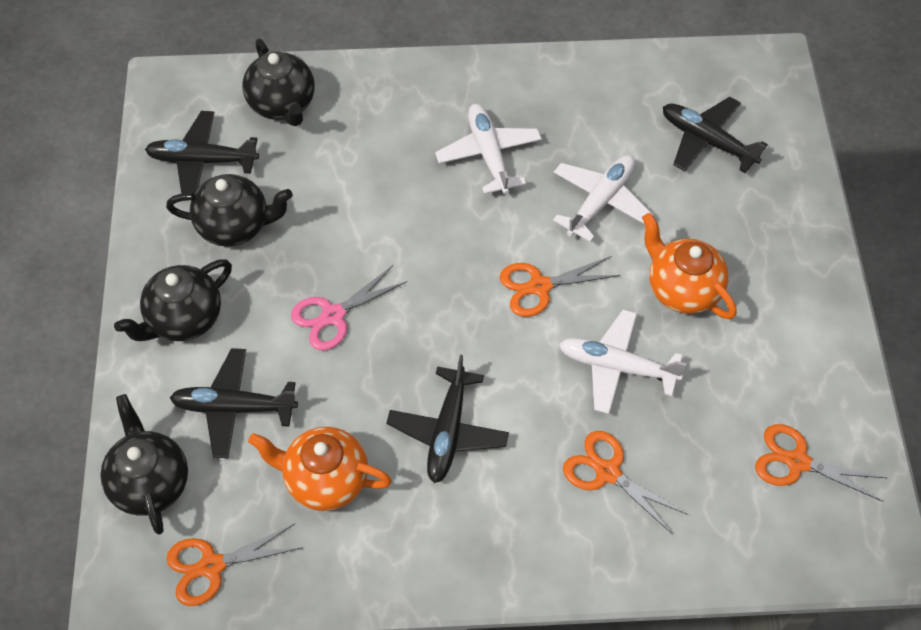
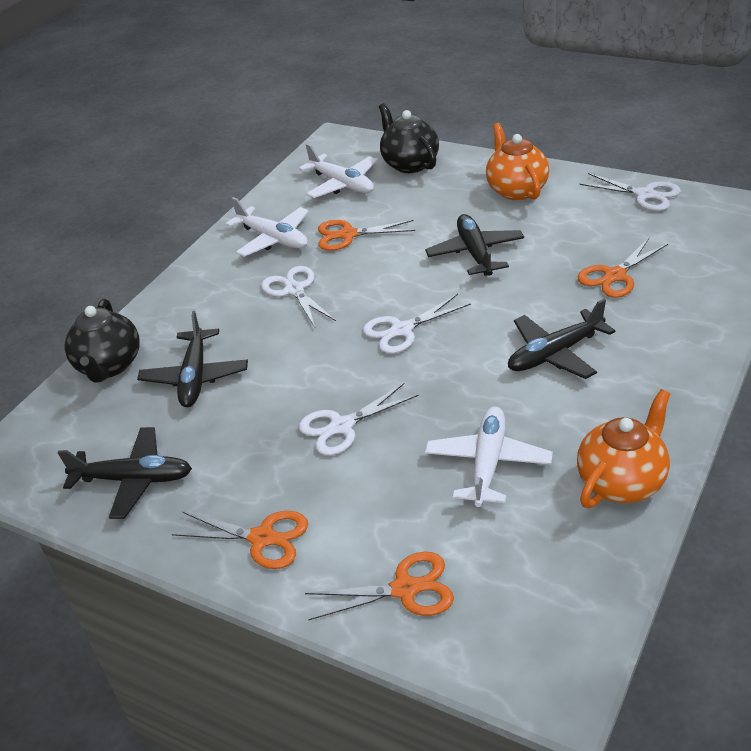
black teapot: 4 -> 2
pink scissors: 1 -> 0
white scissors: 0 -> 4

